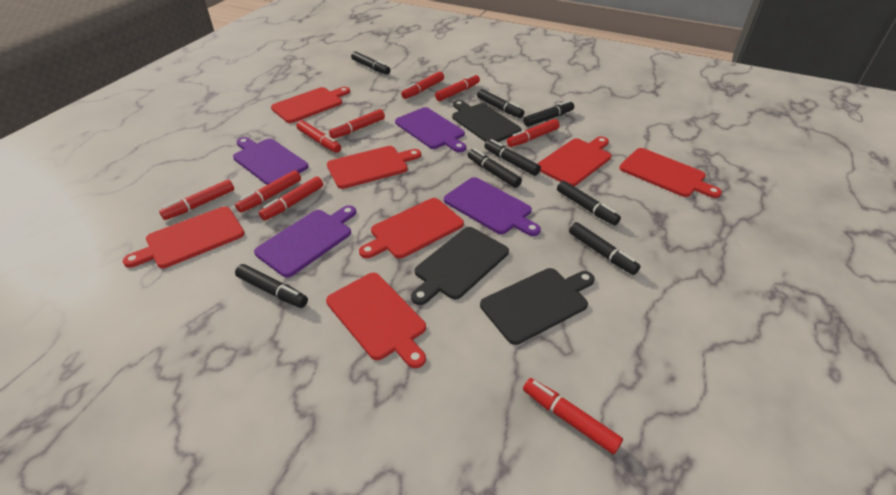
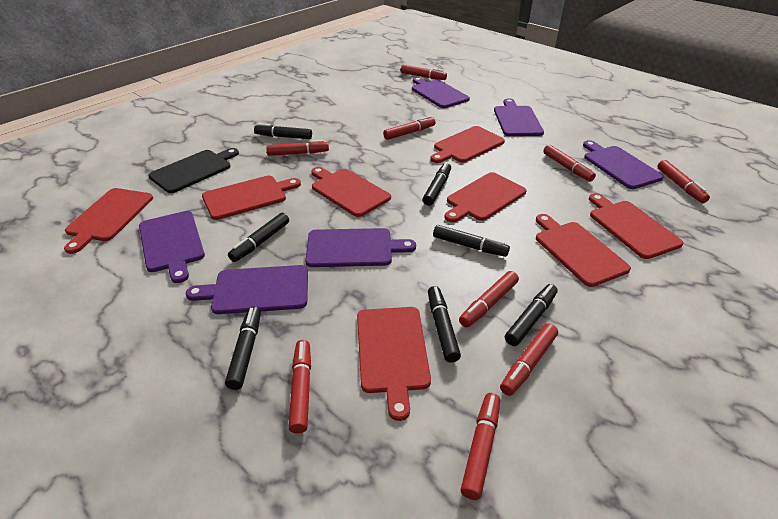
black cutting board: 3 -> 1
black marker: 8 -> 7
purple cutting board: 4 -> 6
red cutting board: 7 -> 8

